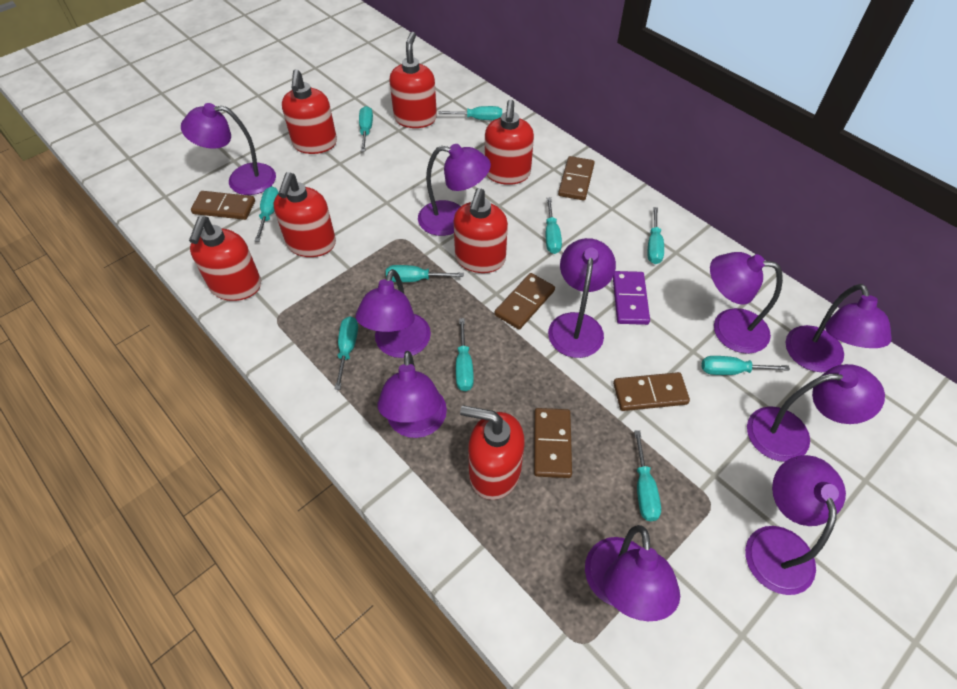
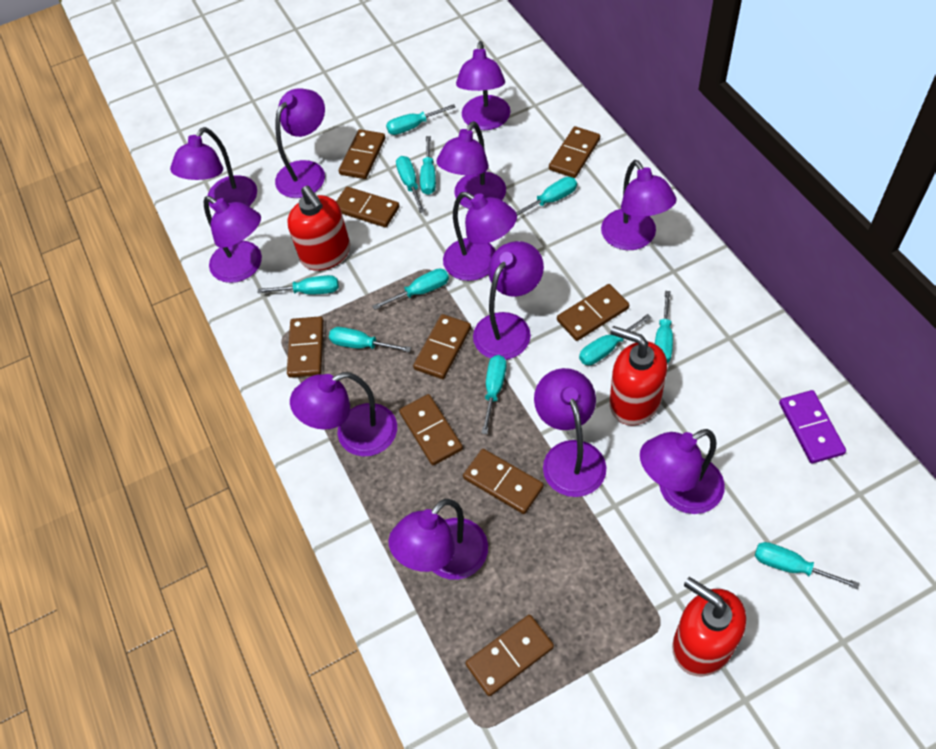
brown domino: 5 -> 9
purple lamp: 10 -> 12
red soap dispenser: 7 -> 3
turquoise screwdriver: 10 -> 11

